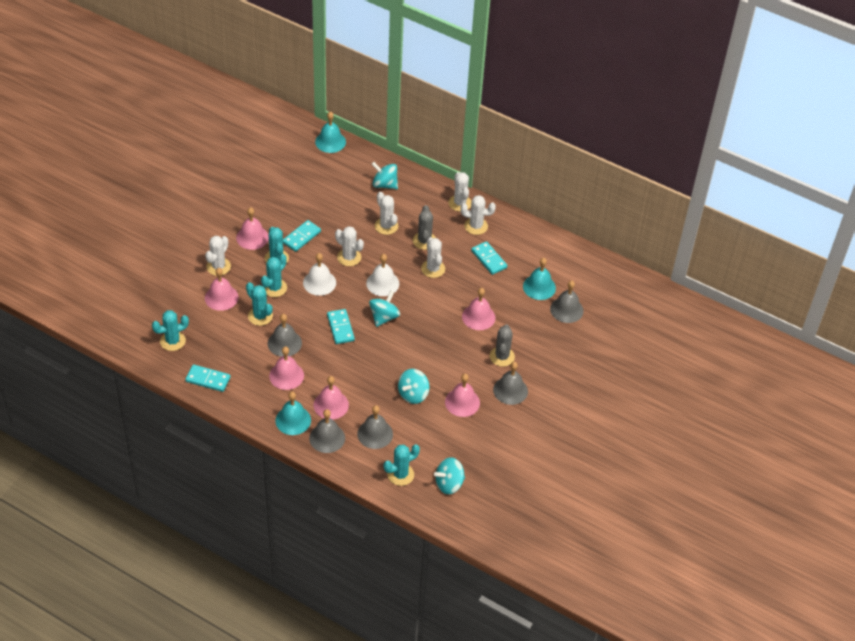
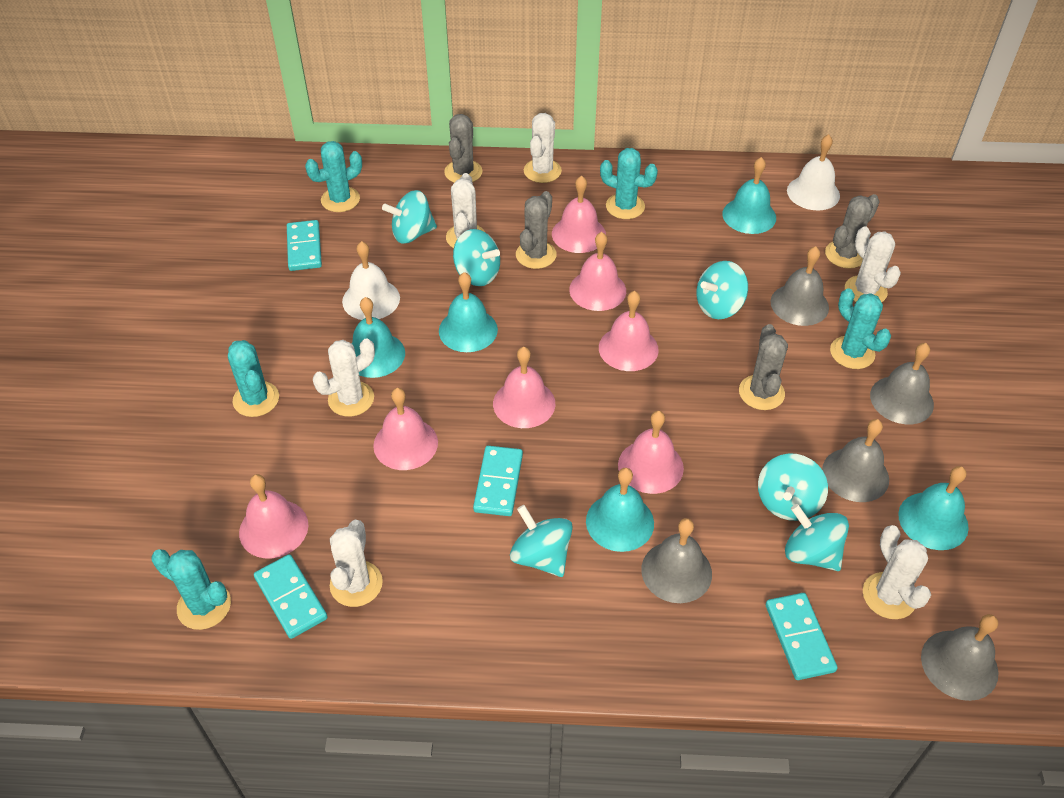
grey cactus: 2 -> 4
pink bell: 6 -> 7
turquoise bell: 3 -> 5
turquoise spinning top: 4 -> 6

